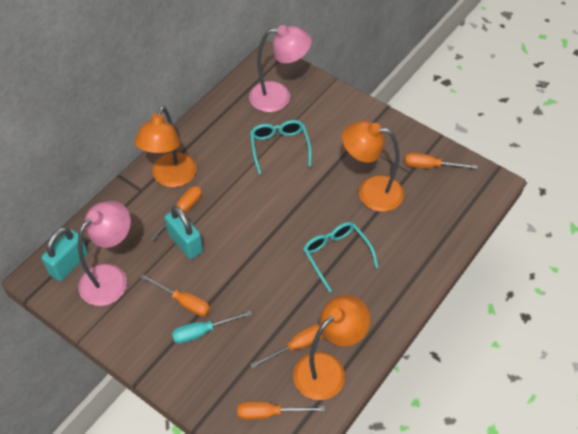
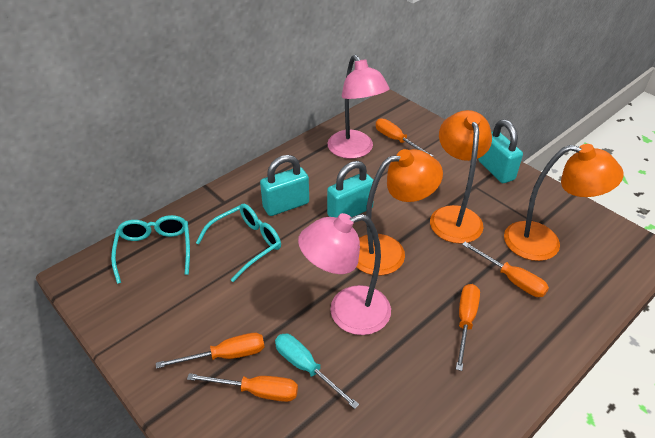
turquoise padlock: 2 -> 3

